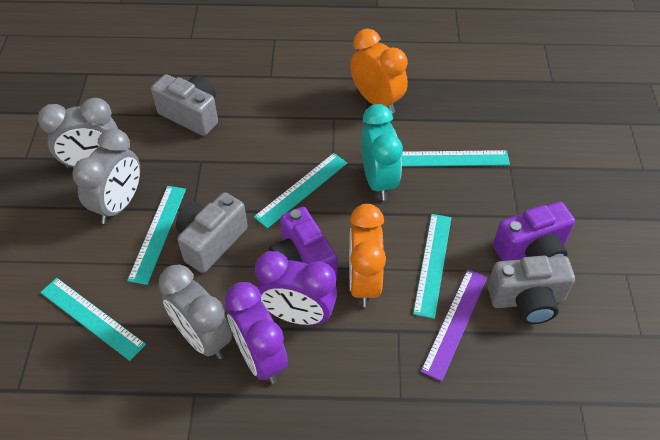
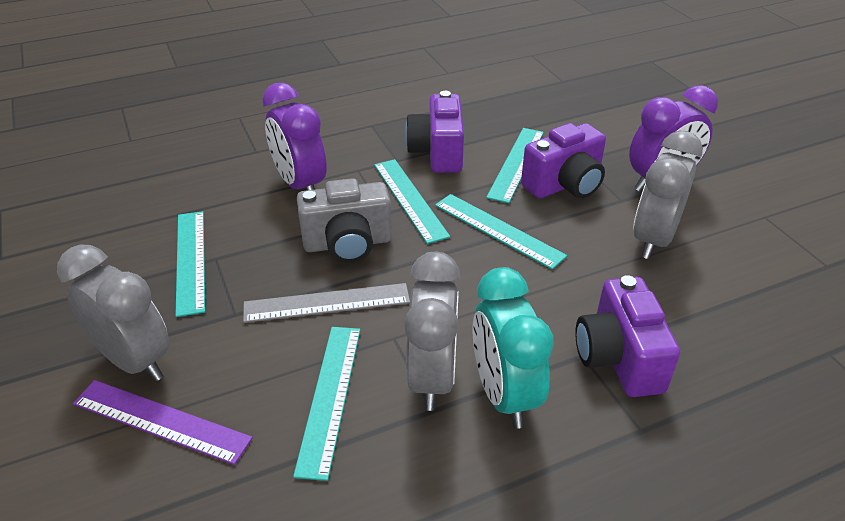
grey camera: 3 -> 1
grey ruler: 0 -> 1
orange clock: 2 -> 0
purple camera: 2 -> 3

